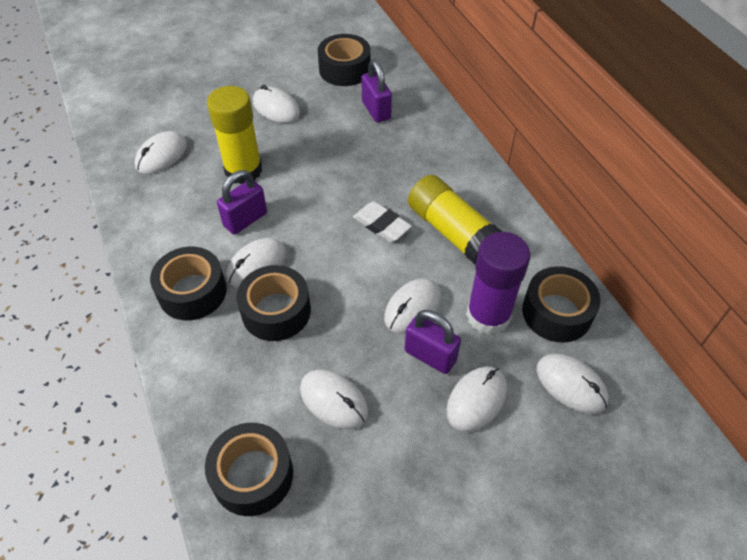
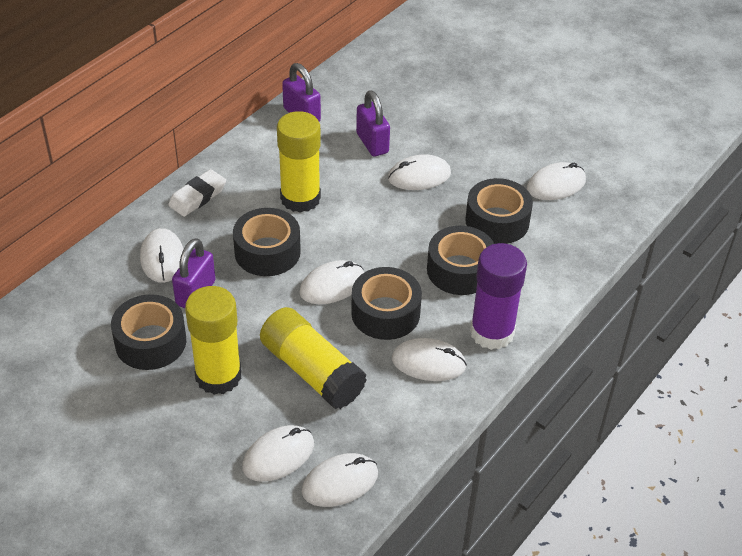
yellow glue stick: 2 -> 3

